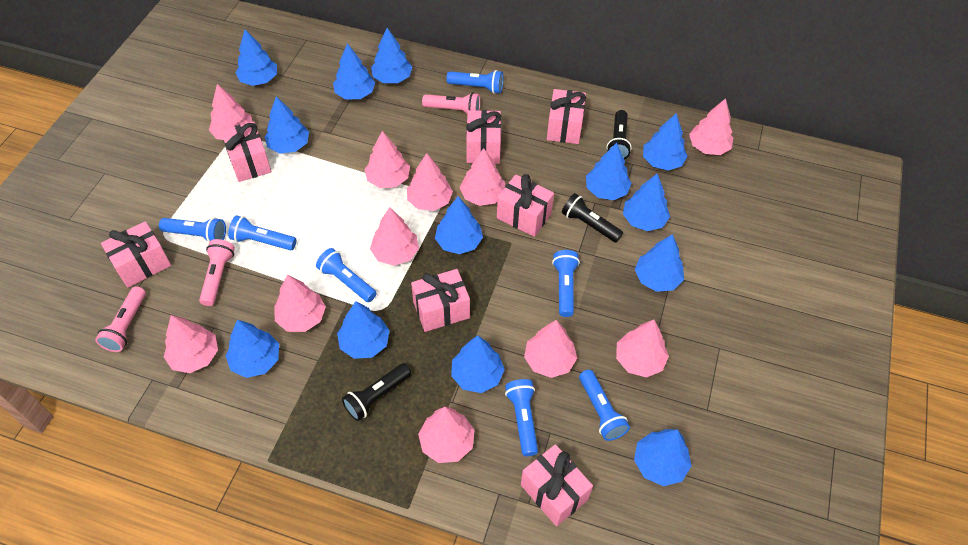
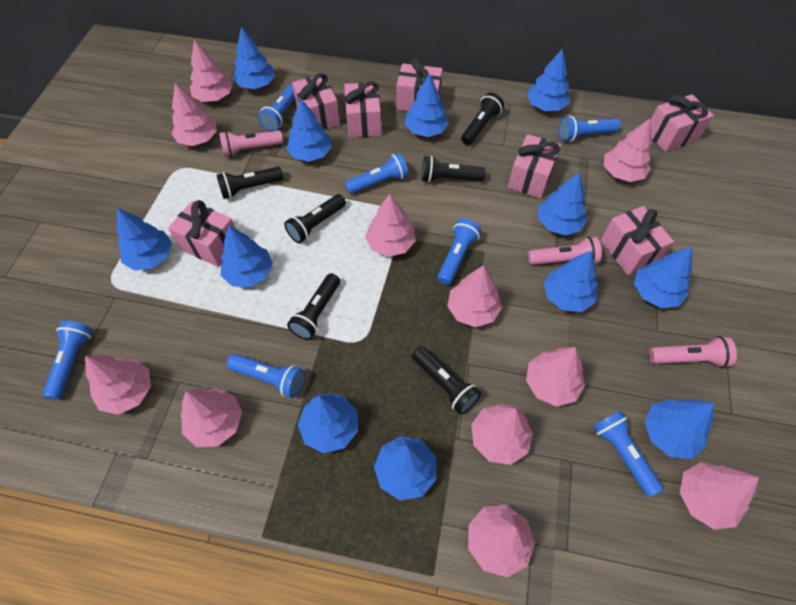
black flashlight: 3 -> 6
blue tree: 13 -> 12

